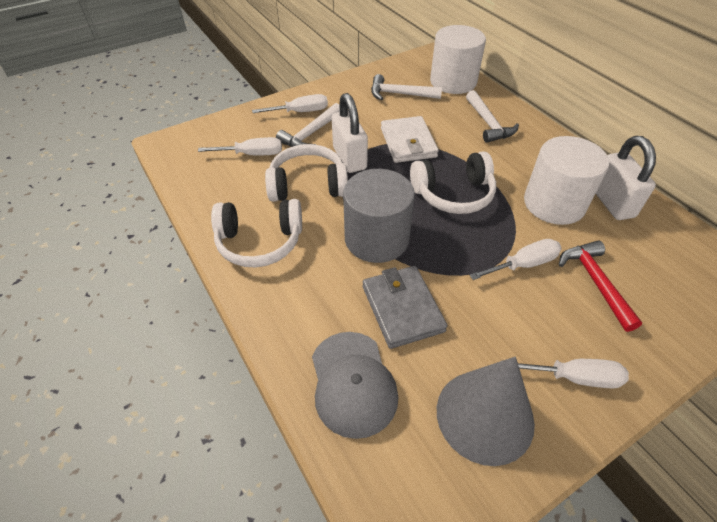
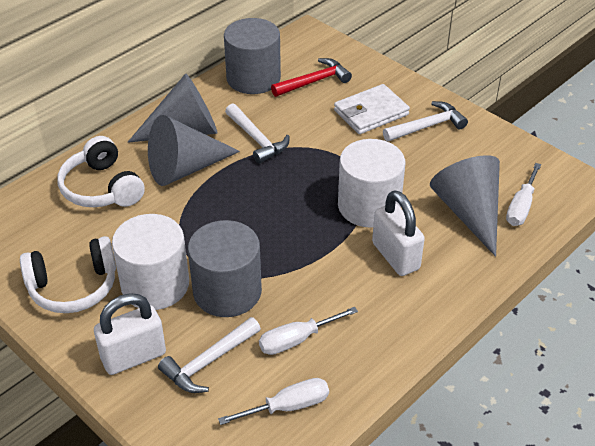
grey cap: 1 -> 0
grey cone: 1 -> 3
grey cylinder: 1 -> 2
grey wallet: 1 -> 0
white headphones: 3 -> 2
white screwdriver: 4 -> 3

